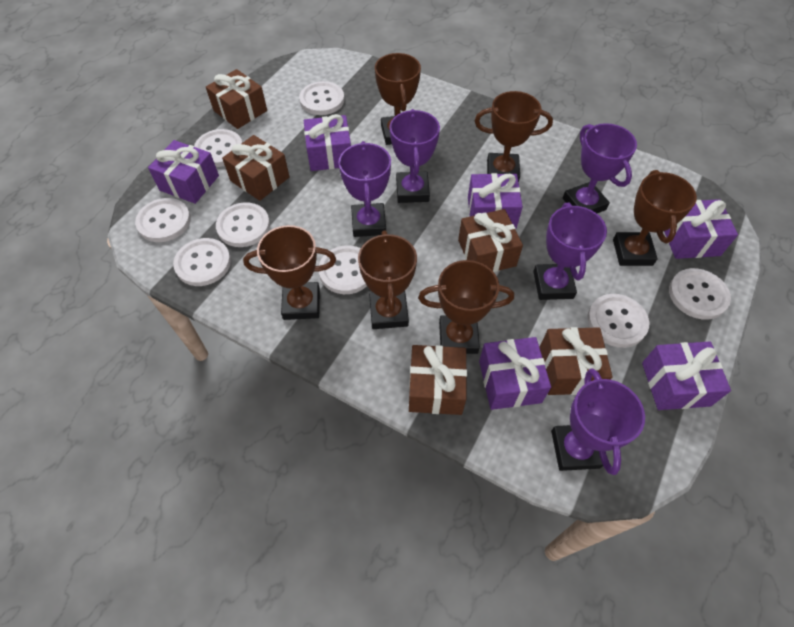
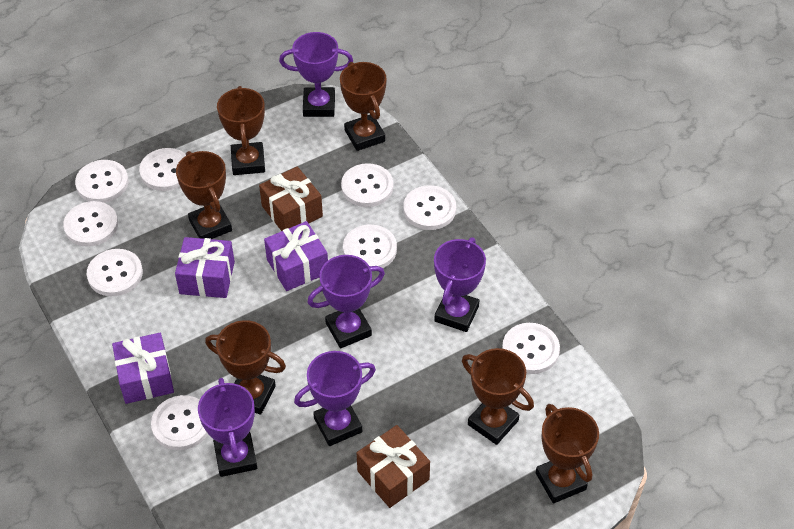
brown gift: 5 -> 2
purple gift: 6 -> 3
white button: 8 -> 9

